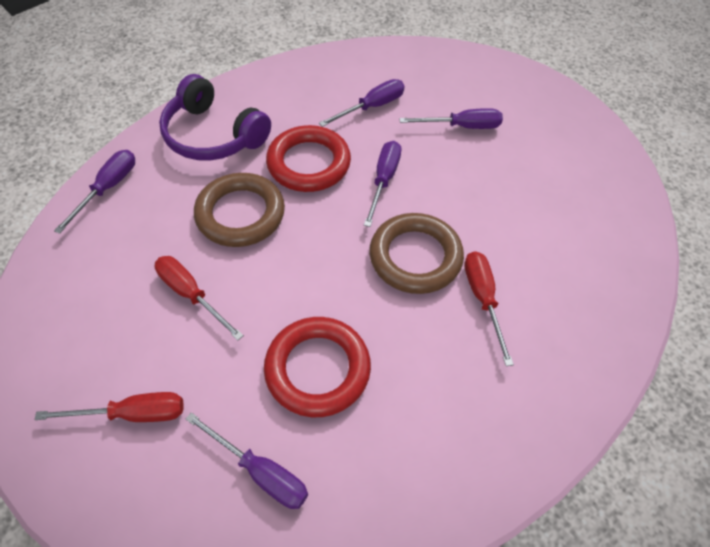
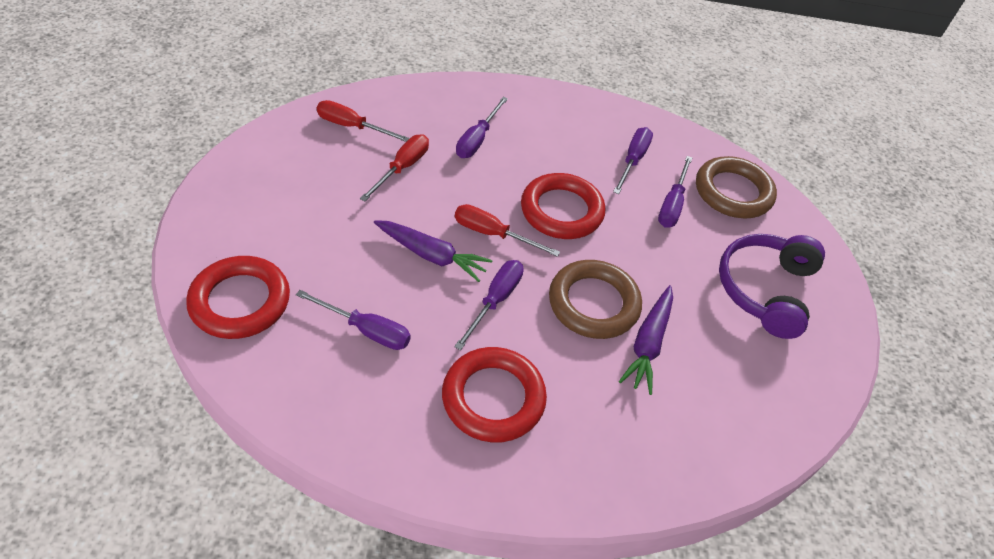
purple carrot: 0 -> 2
red ring: 2 -> 3

